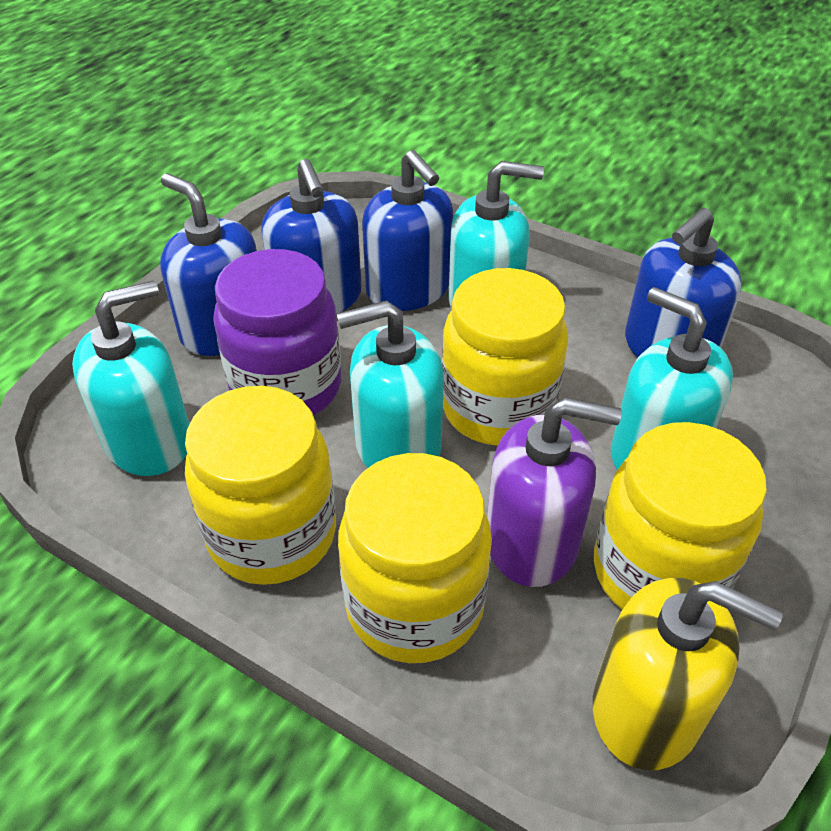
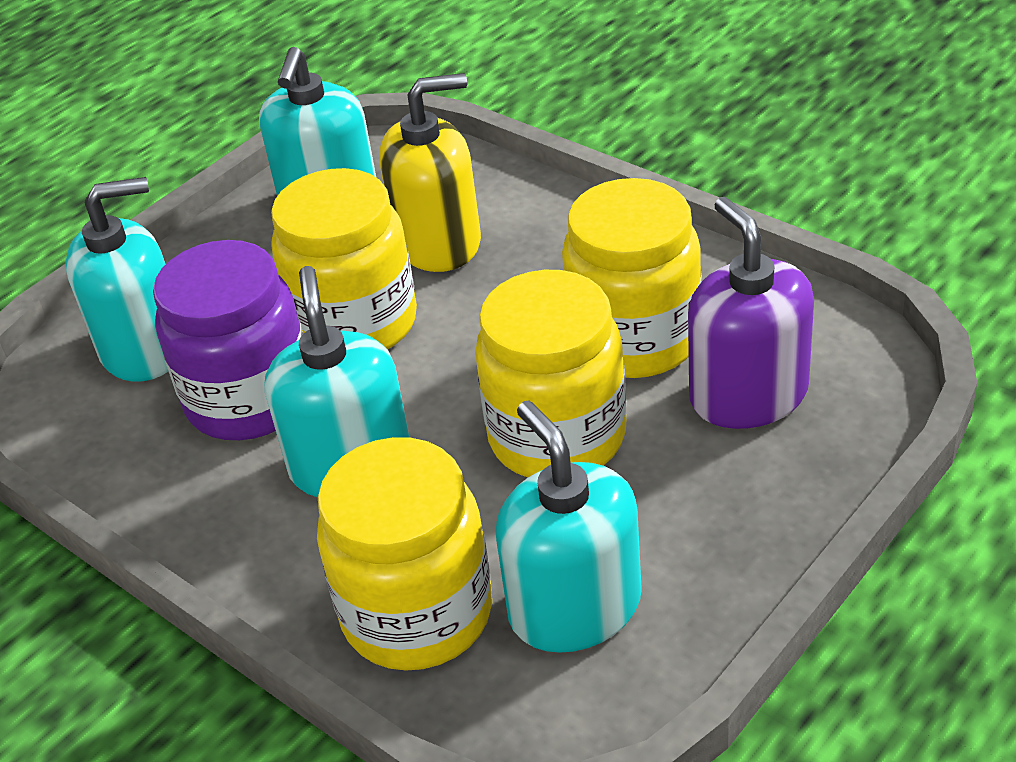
blue soap dispenser: 4 -> 0

